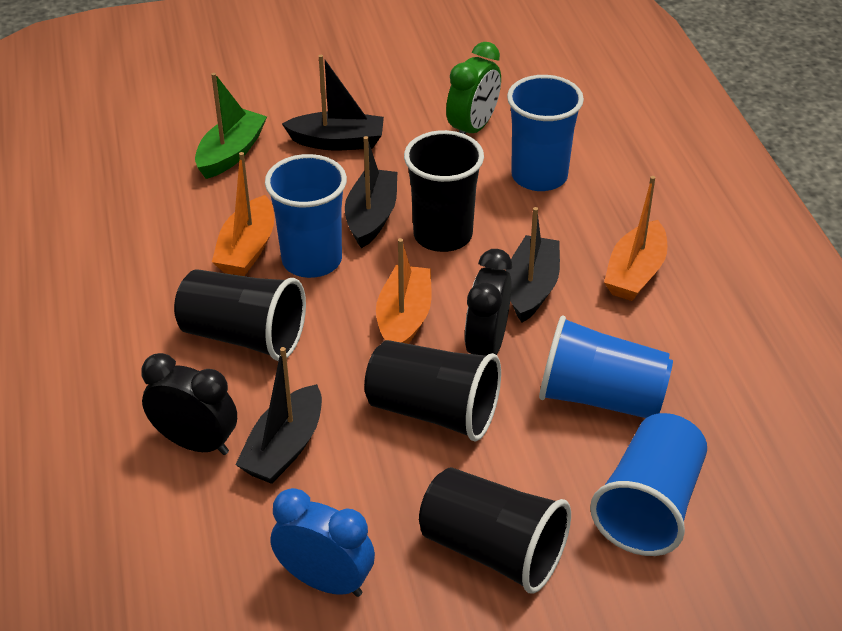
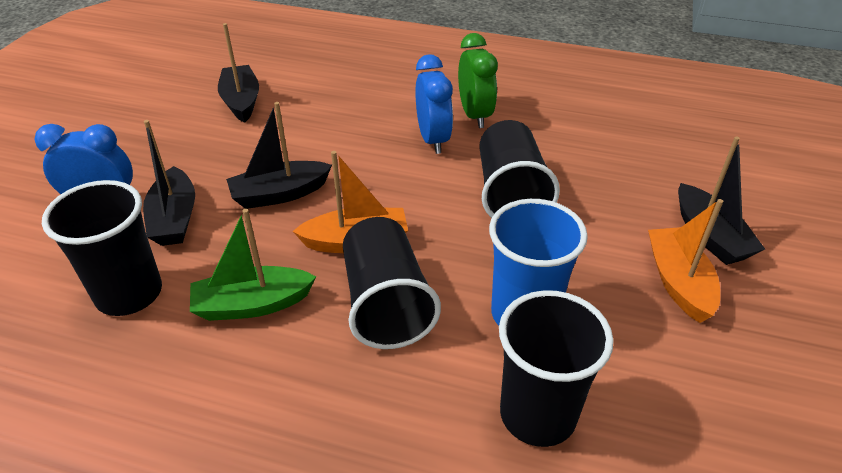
black clock: 2 -> 0
blue clock: 1 -> 2
blue cup: 4 -> 1
orange boat: 3 -> 2

